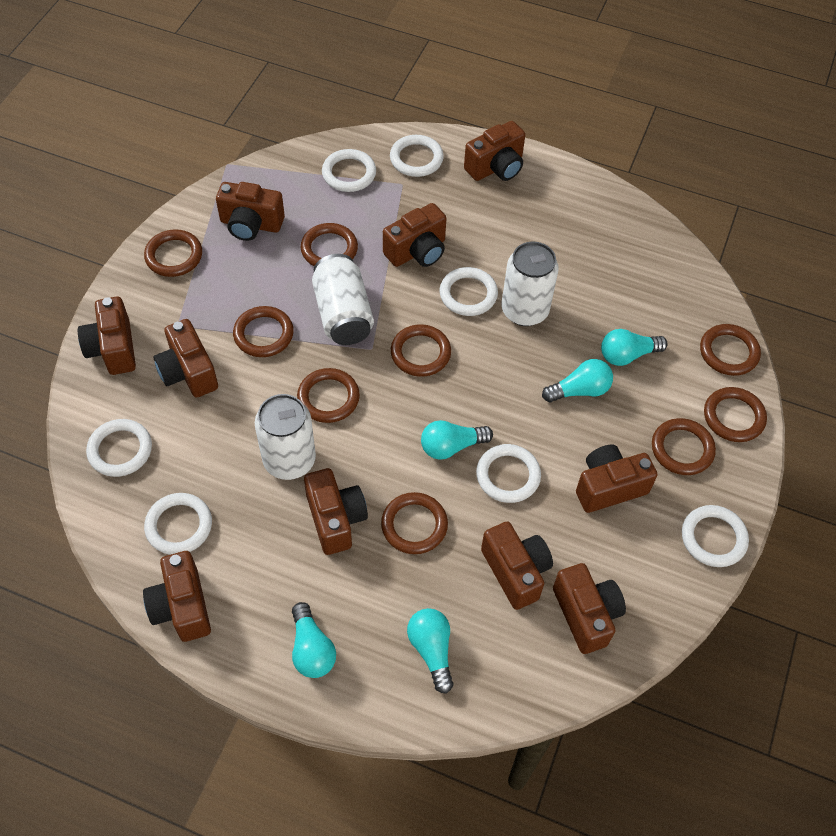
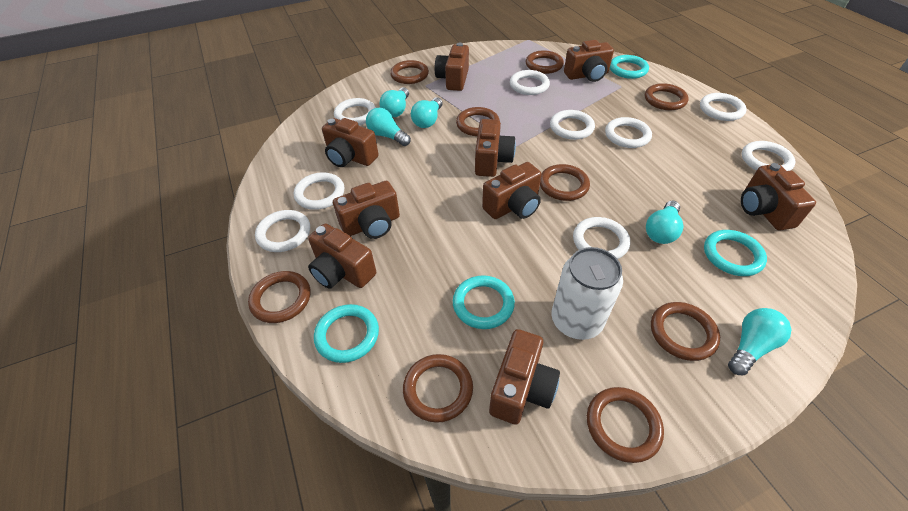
brown camera: 10 -> 9
turquoise ring: 0 -> 4
white can: 3 -> 1
white ring: 7 -> 9

